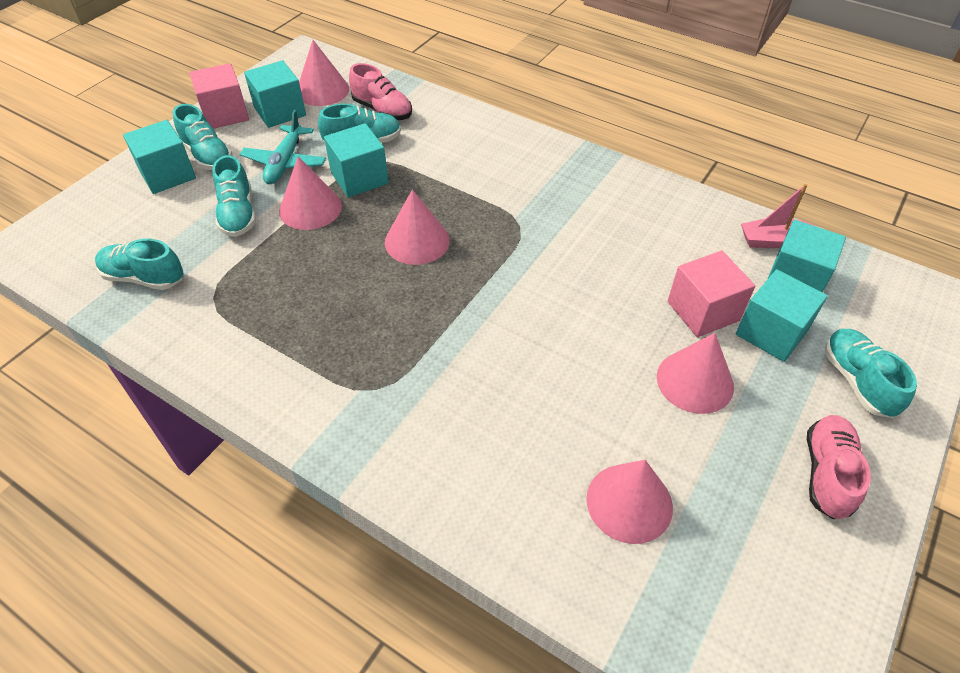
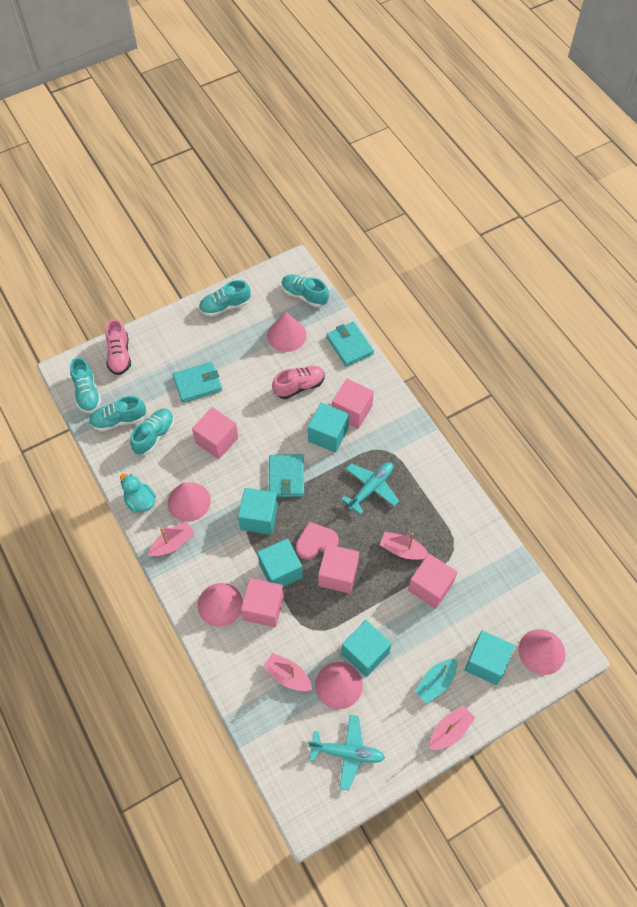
pink boat: 1 -> 4
pink cube: 2 -> 5
pink heart: 0 -> 1
turquoise boat: 0 -> 1
turquoise duck: 0 -> 1
turquoise plane: 1 -> 2
turquoise wallet: 0 -> 3

